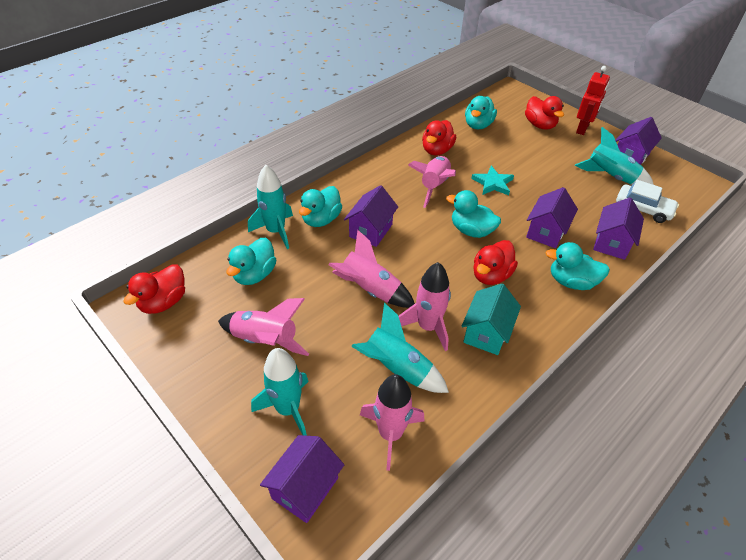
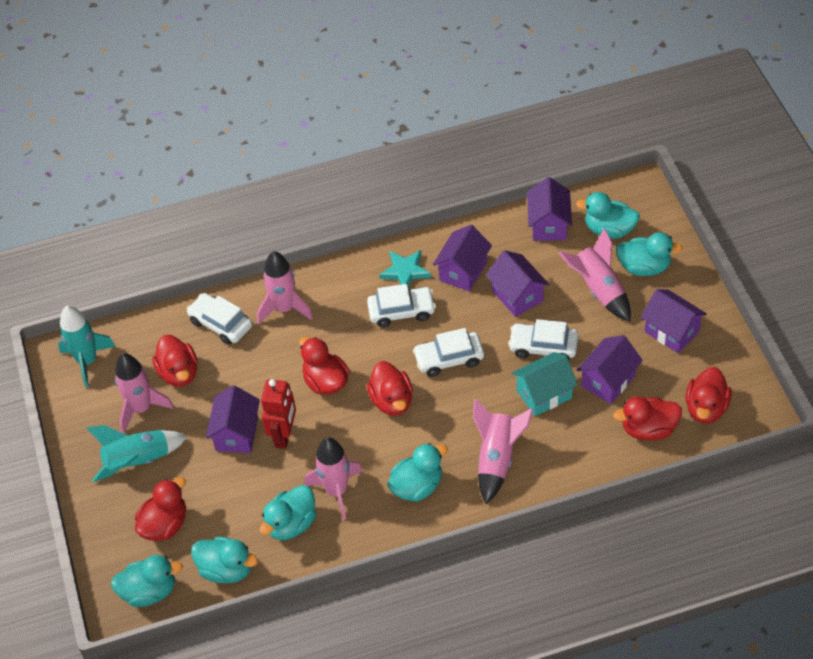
purple house: 5 -> 6
red duck: 4 -> 6
turquoise duck: 5 -> 6
turquoise rocket: 4 -> 2
white car: 1 -> 4

